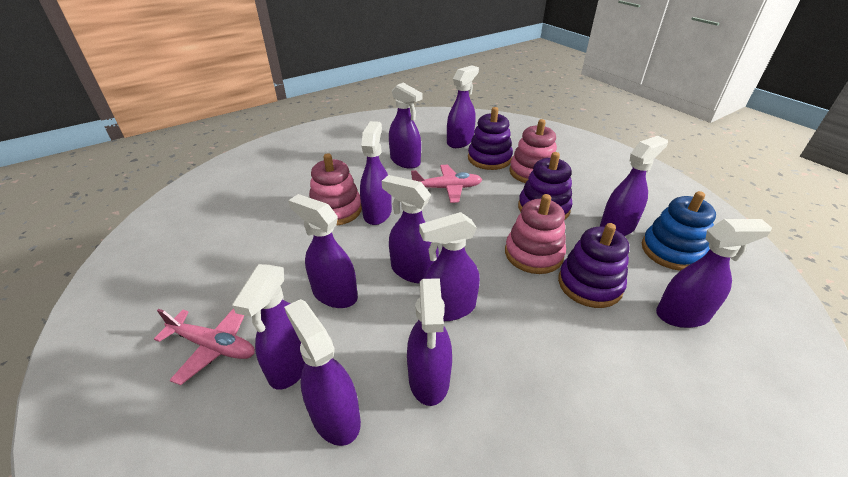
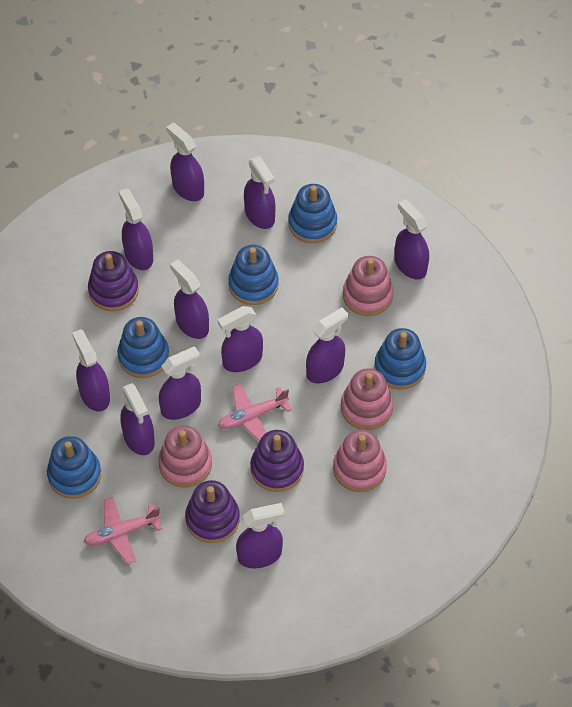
blue stacking toy: 1 -> 5
pink stacking toy: 3 -> 4

